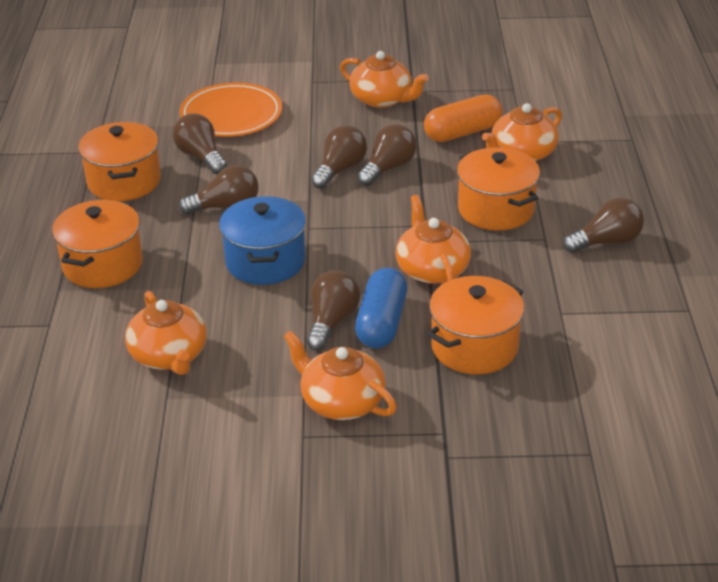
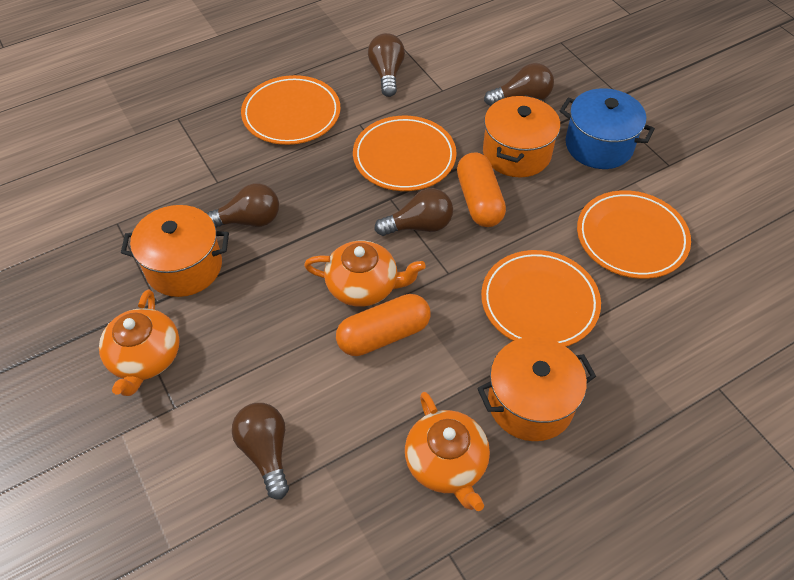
blue capsule: 1 -> 0
brown light bulb: 6 -> 5
orange capsule: 1 -> 2
orange plate: 1 -> 4
orange pot: 4 -> 3
orange teapot: 5 -> 3

